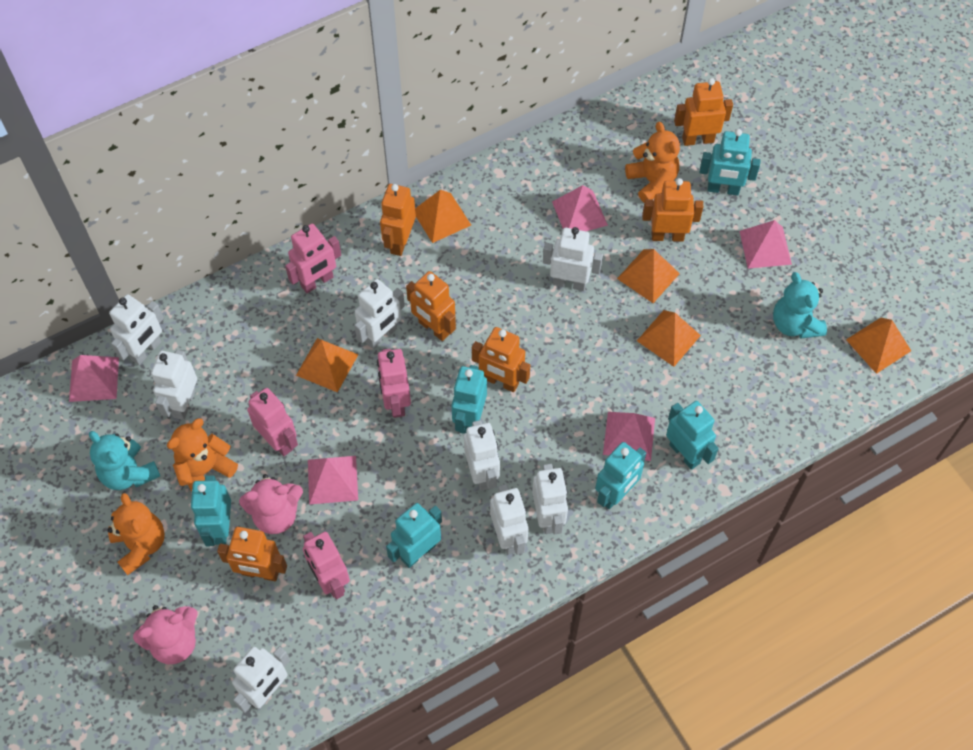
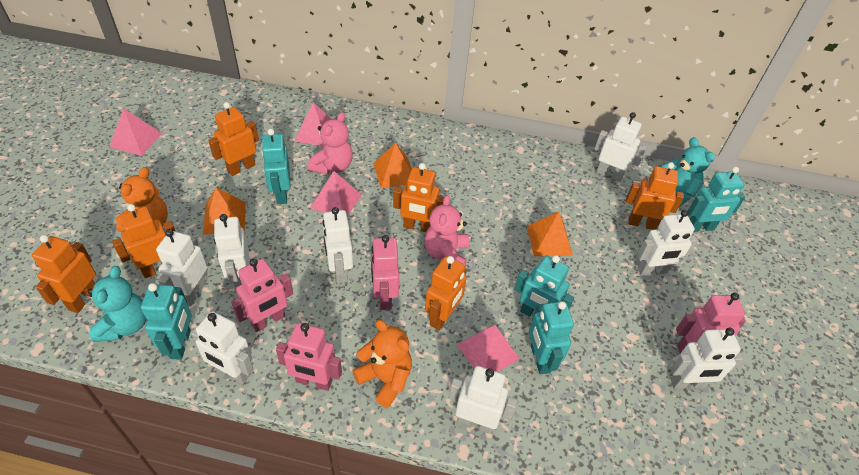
orange pyramid: 5 -> 3
orange teddy bear: 3 -> 2
pink pyramid: 5 -> 4
turquoise robot: 6 -> 5

